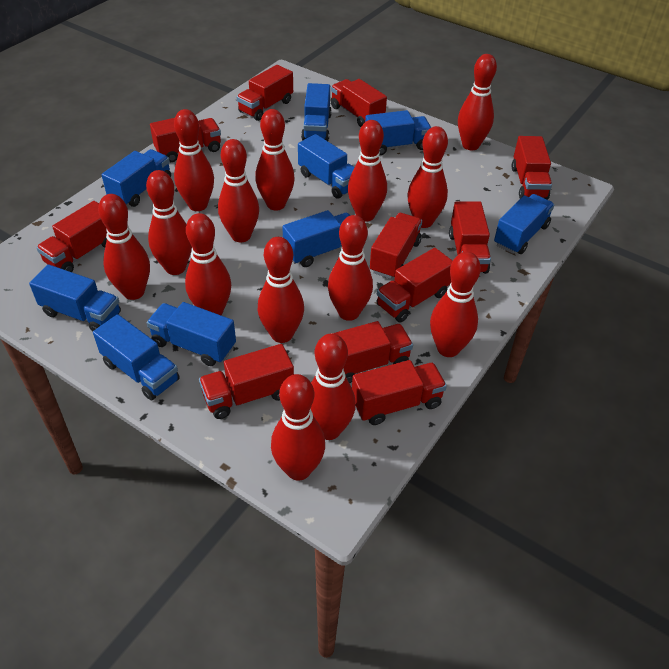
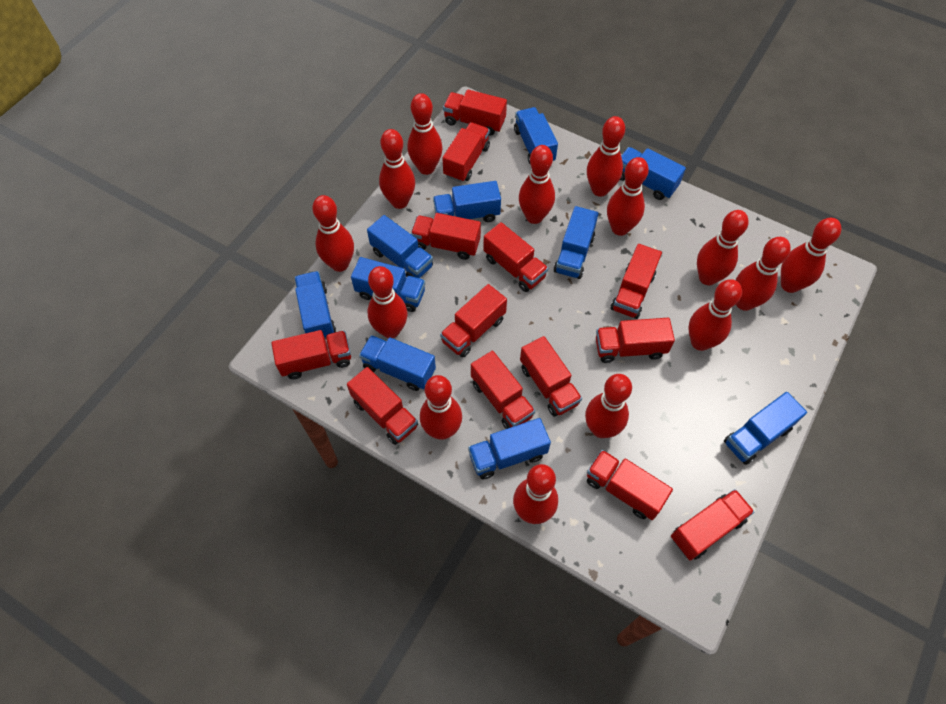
blue truck: 9 -> 10
red truck: 11 -> 13

